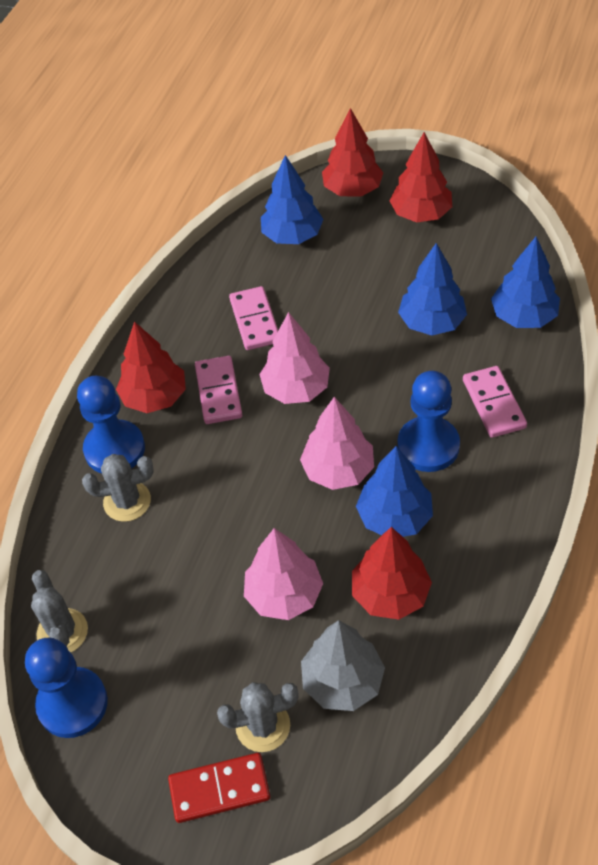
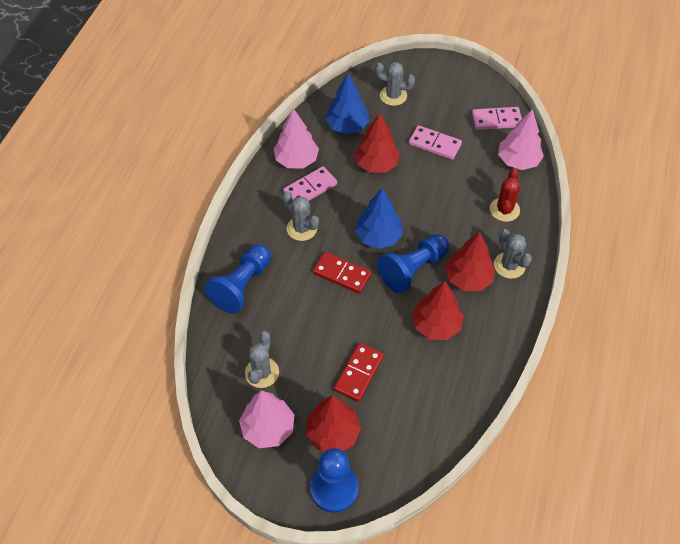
blue tree: 4 -> 2
grey cactus: 3 -> 4
grey tree: 1 -> 0
red cactus: 0 -> 1
red domino: 1 -> 2

